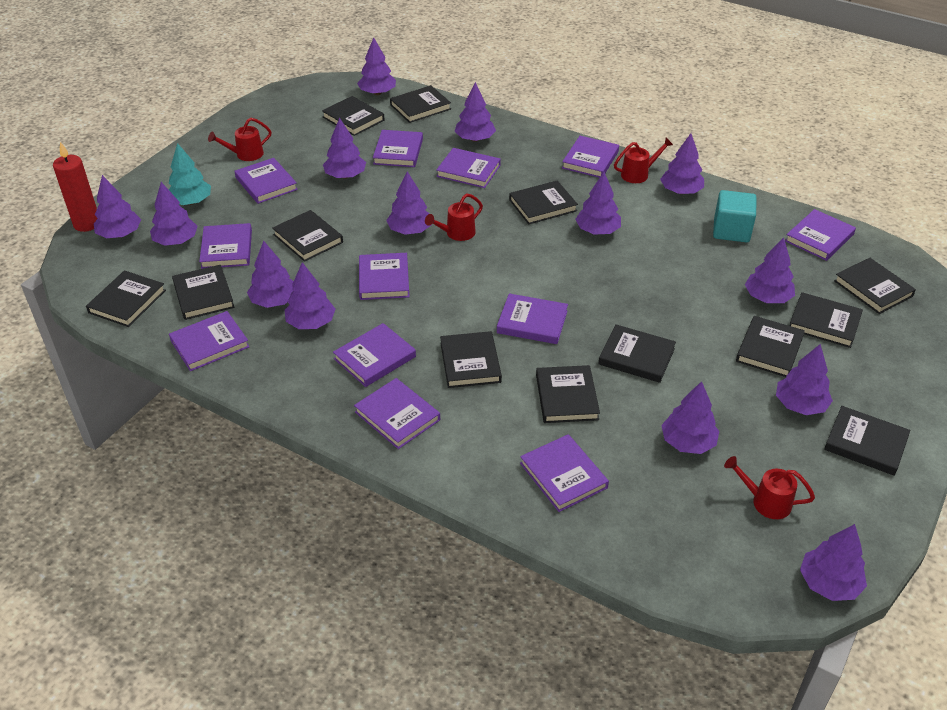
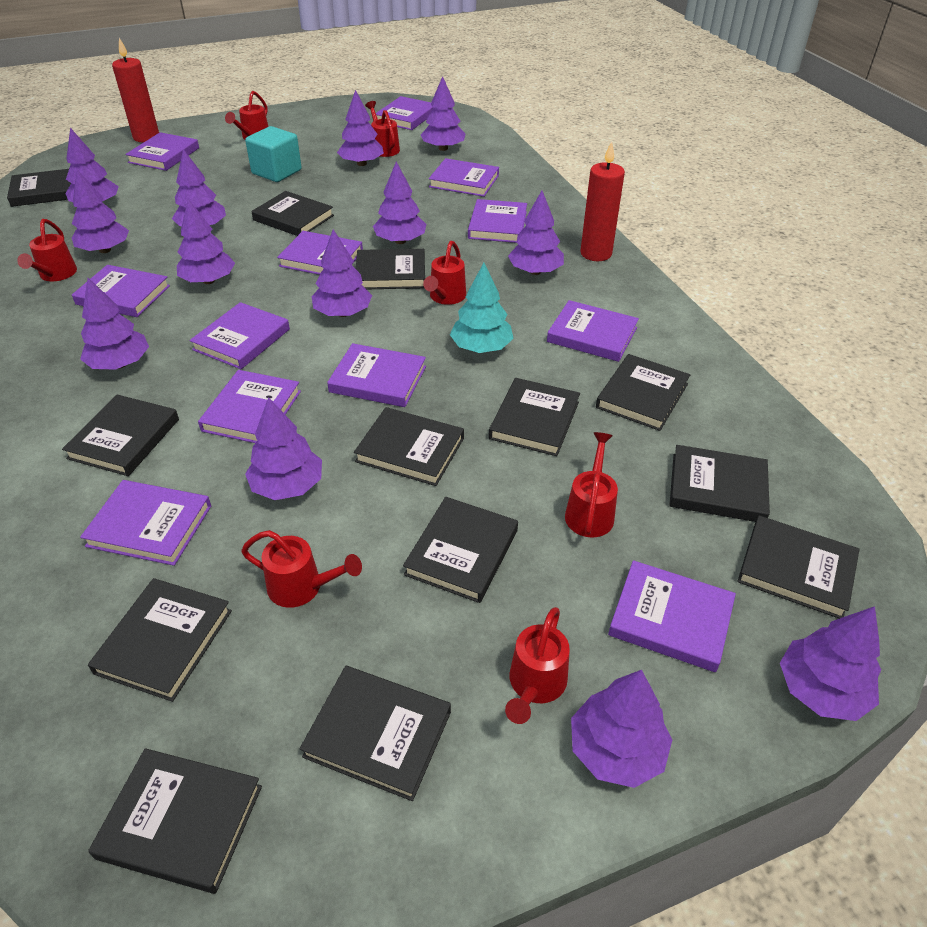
purple tree: 14 -> 13
red candle: 1 -> 2
red watering can: 4 -> 7

